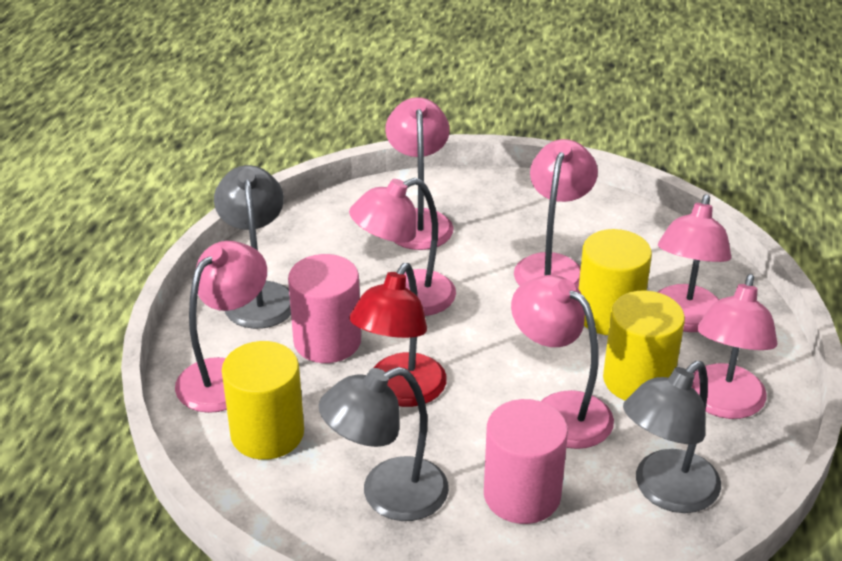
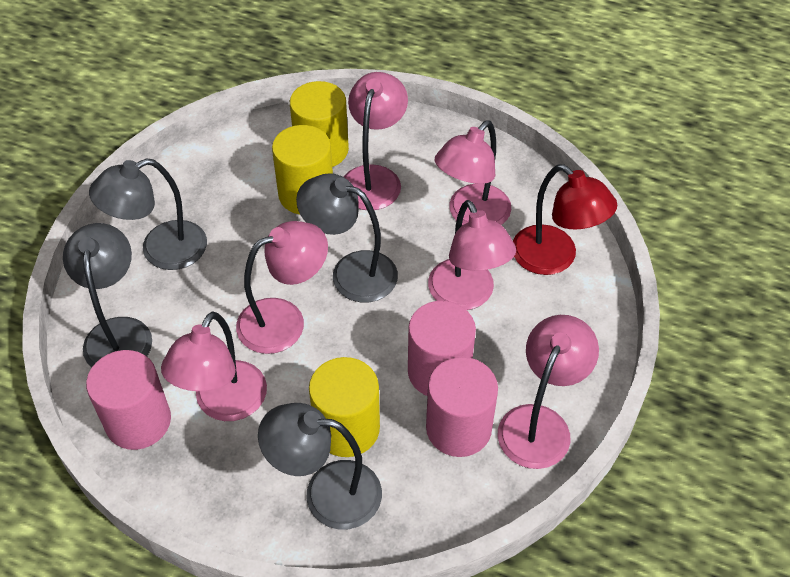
grey lamp: 3 -> 4
pink cylinder: 2 -> 3
pink lamp: 7 -> 6

